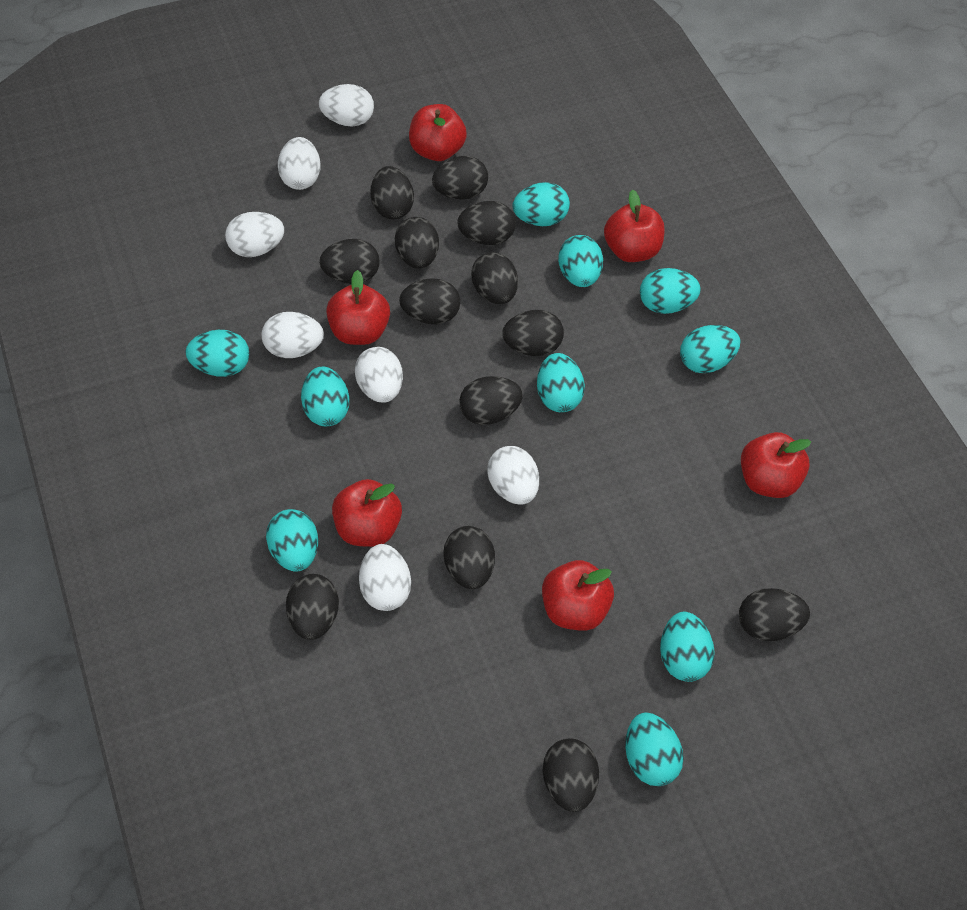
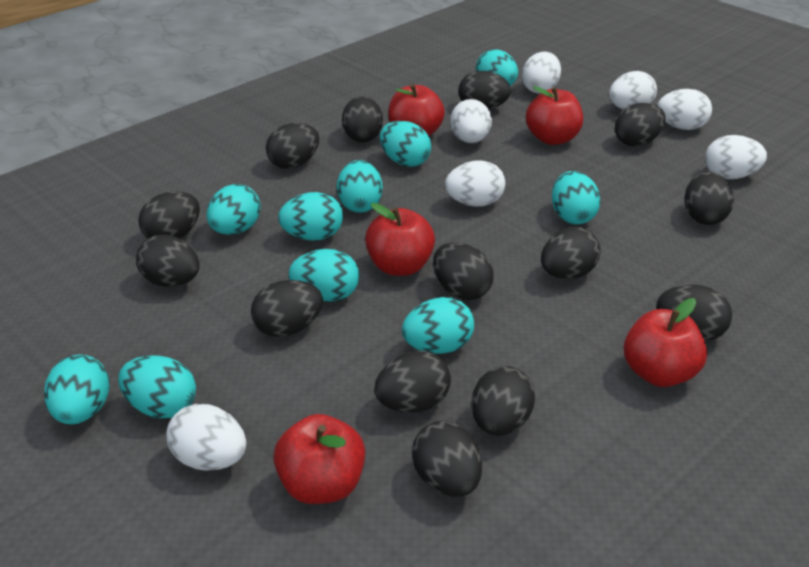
black egg: 13 -> 14
red apple: 6 -> 5

